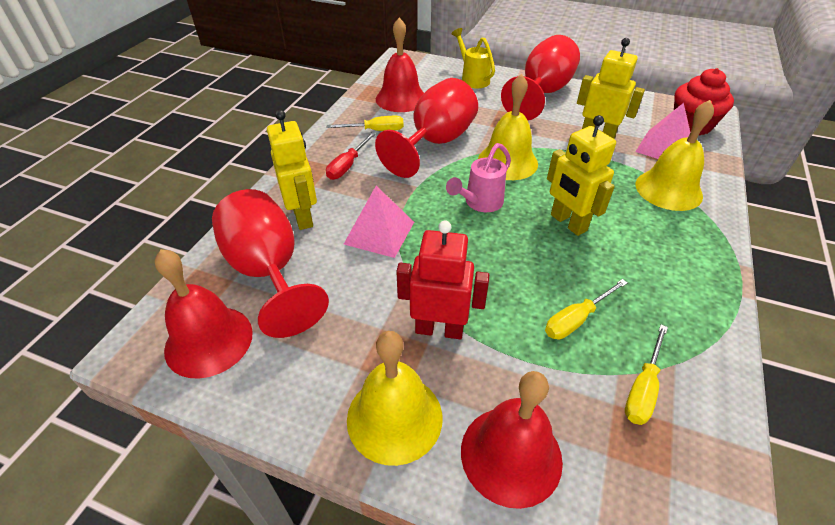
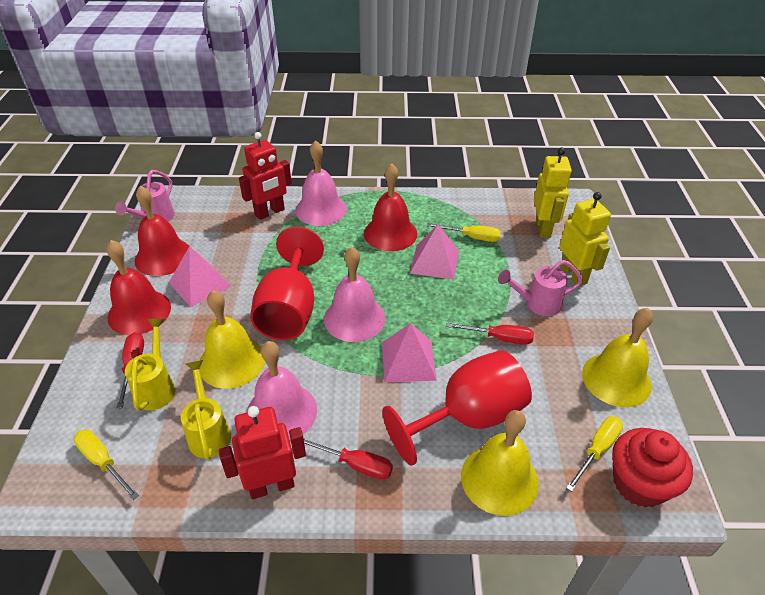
pink bell: 0 -> 3
pink pyramid: 2 -> 3
pink watering can: 1 -> 2
red goblet: 3 -> 2
red robot: 1 -> 2
red screwdriver: 1 -> 3
yellow robot: 3 -> 2
yellow watering can: 1 -> 2

